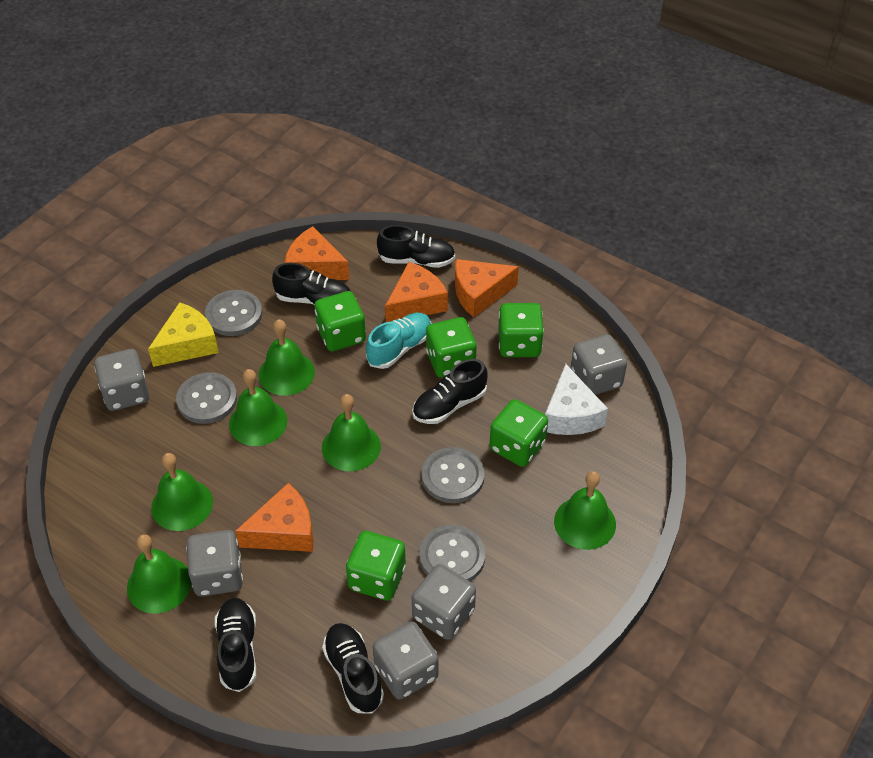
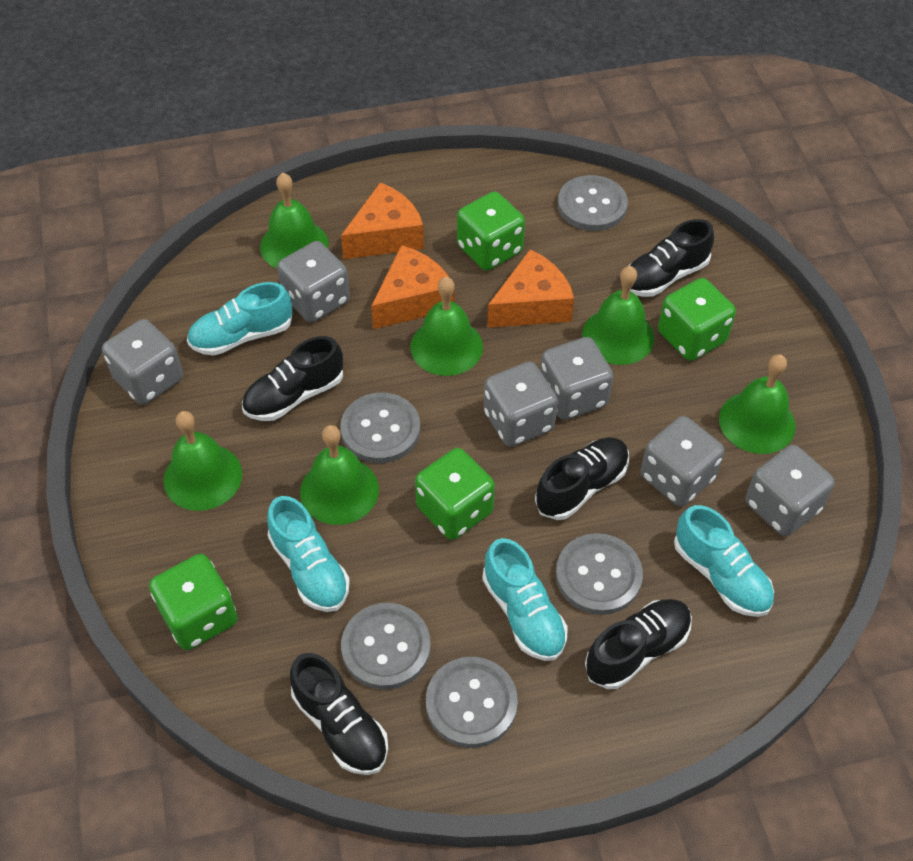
green dice: 5 -> 4
grey button: 4 -> 5
grey dice: 5 -> 6
orange cheese: 4 -> 3
turquoise shoe: 1 -> 4
white cheese: 1 -> 0
yellow cheese: 1 -> 0

